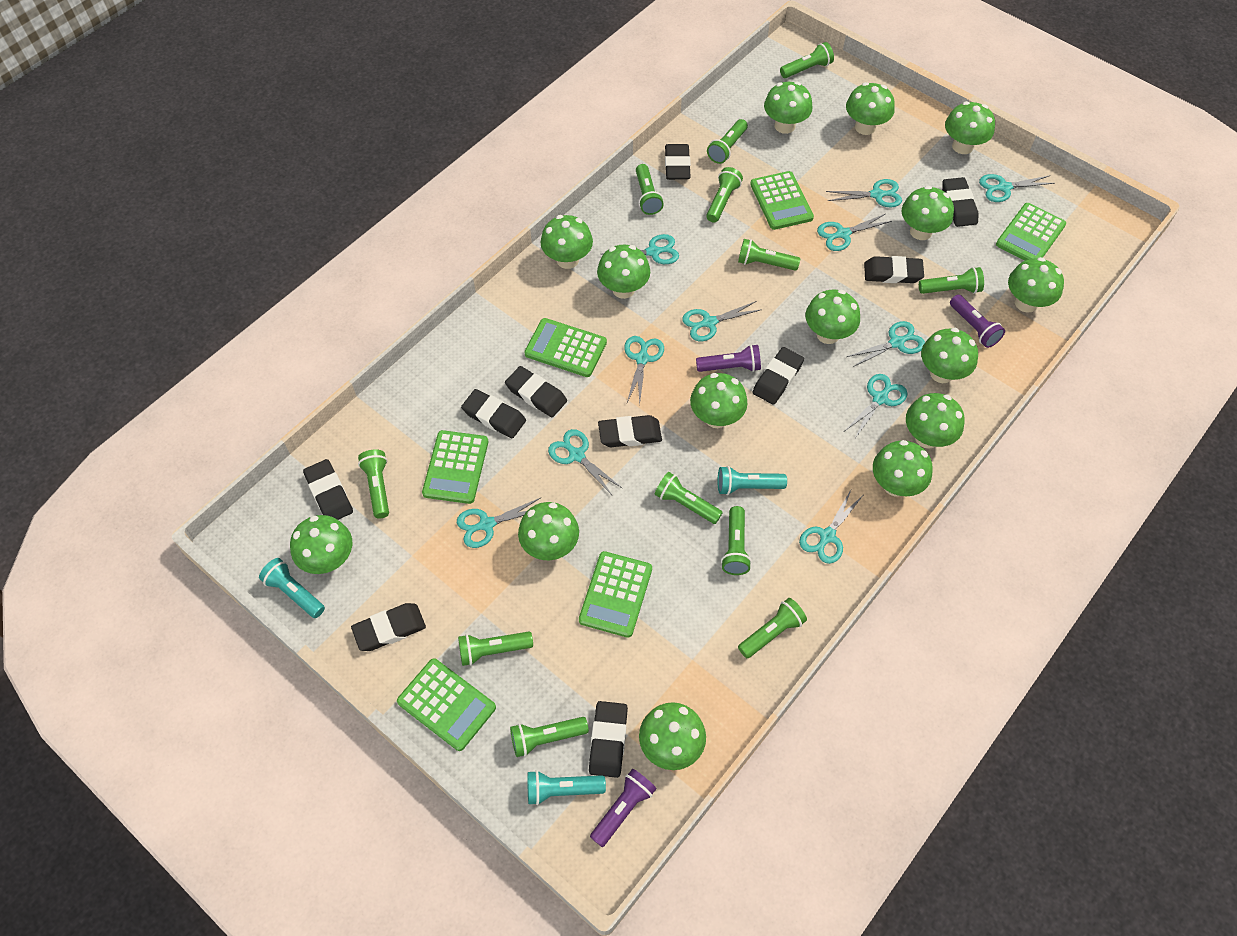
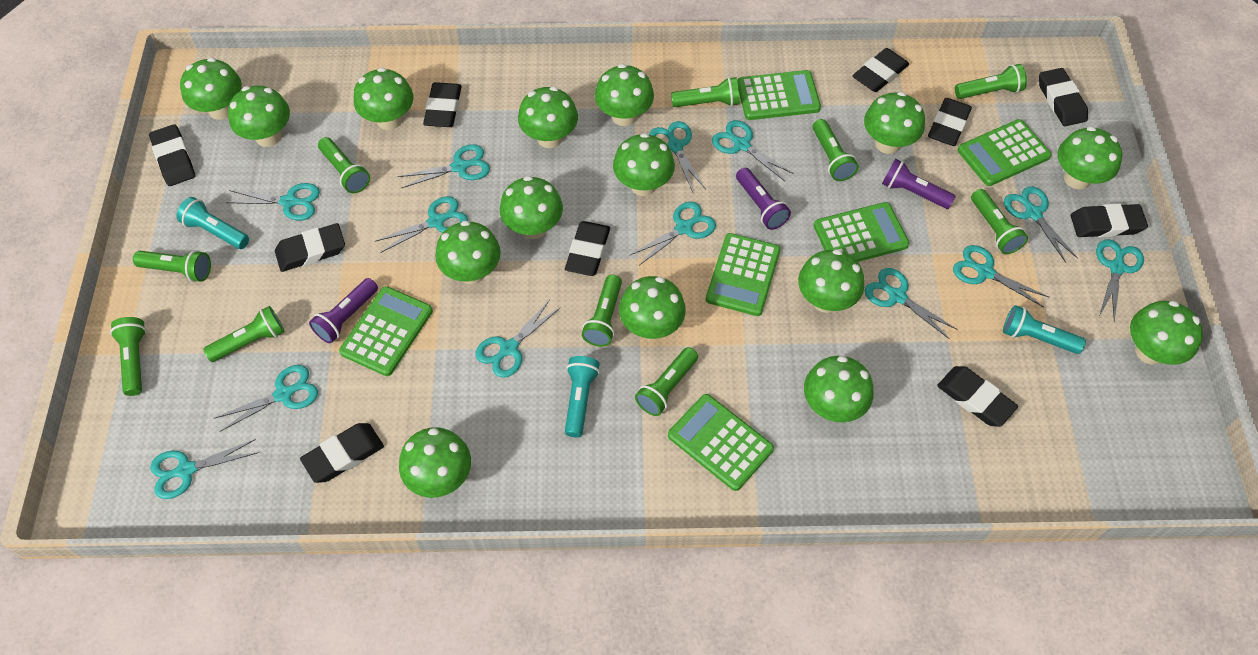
green flashlight: 12 -> 10
turquoise scissors: 11 -> 13

